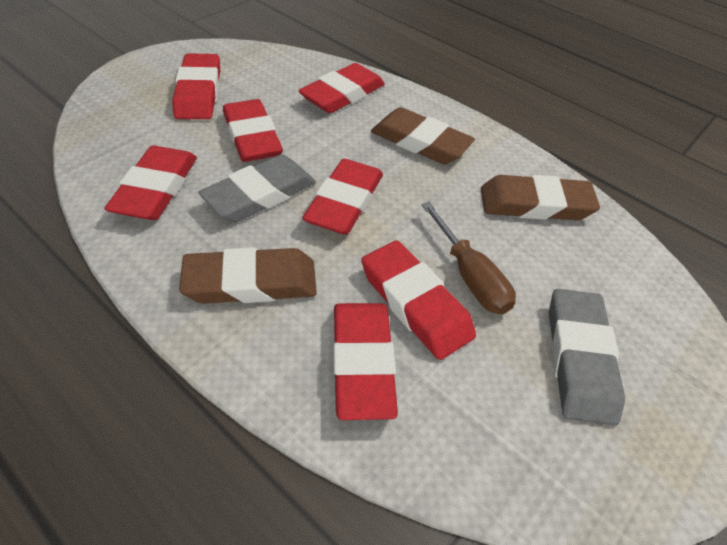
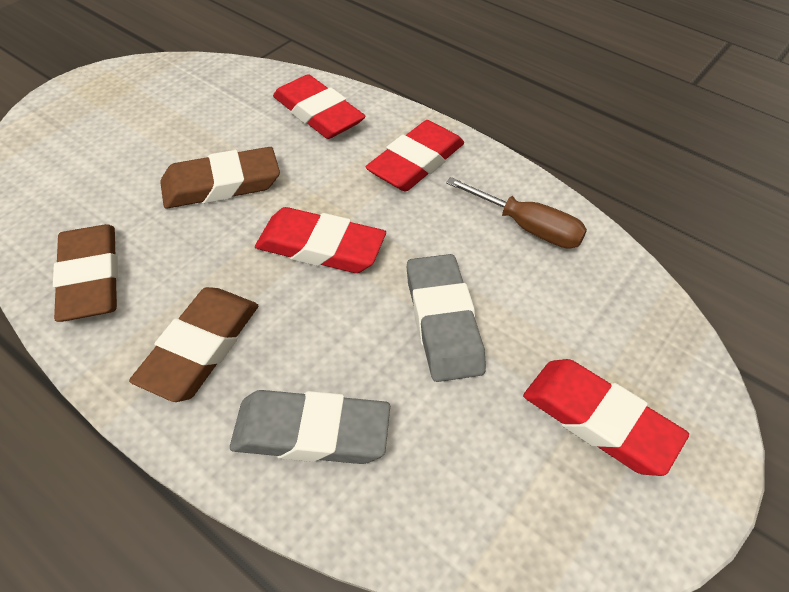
red eraser: 7 -> 4

